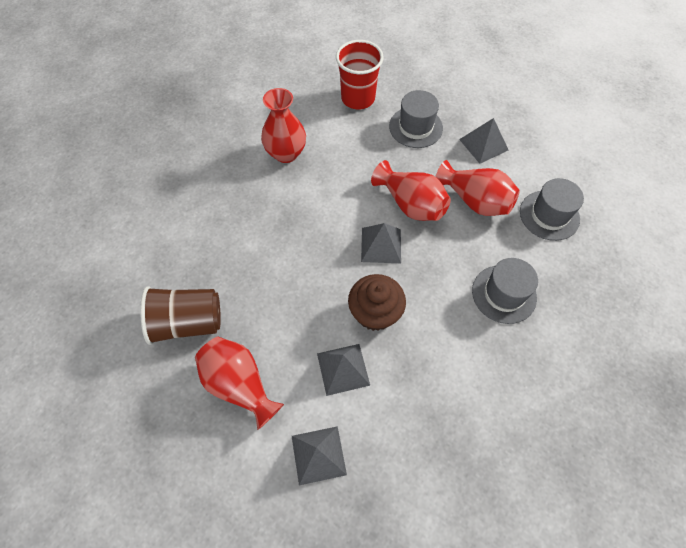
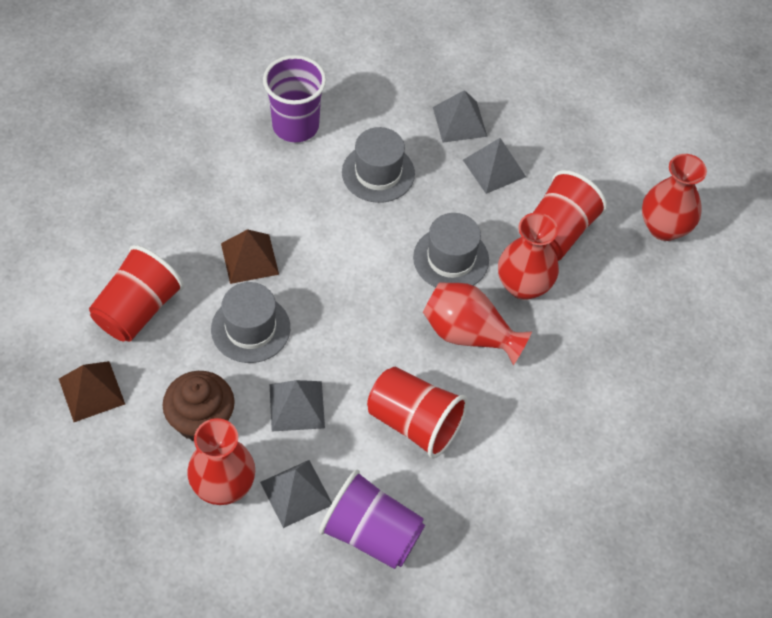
brown cup: 1 -> 0
brown pyramid: 0 -> 2
purple cup: 0 -> 2
red cup: 1 -> 3

